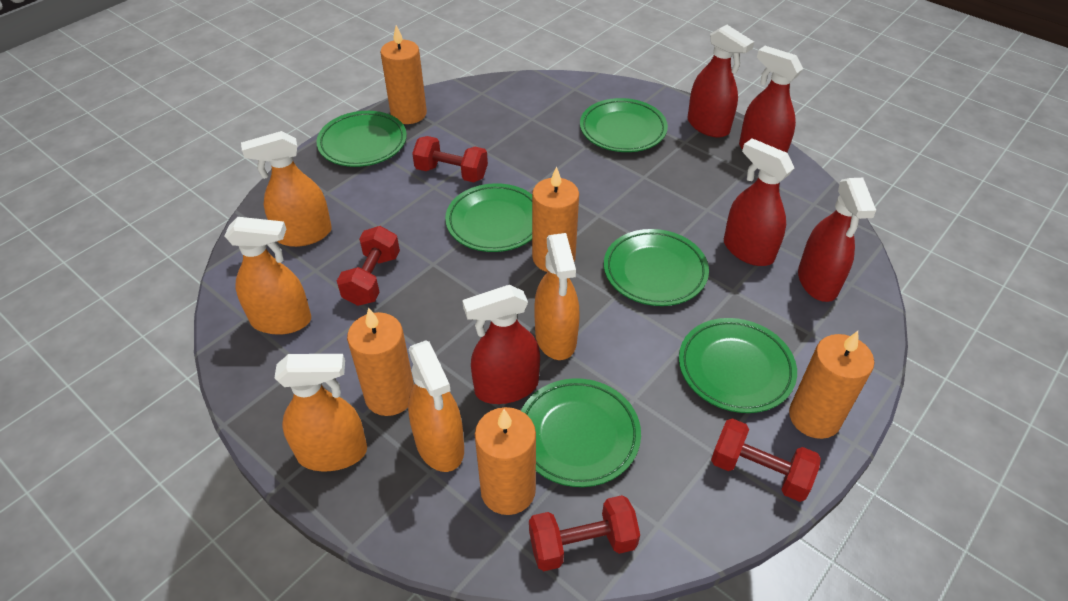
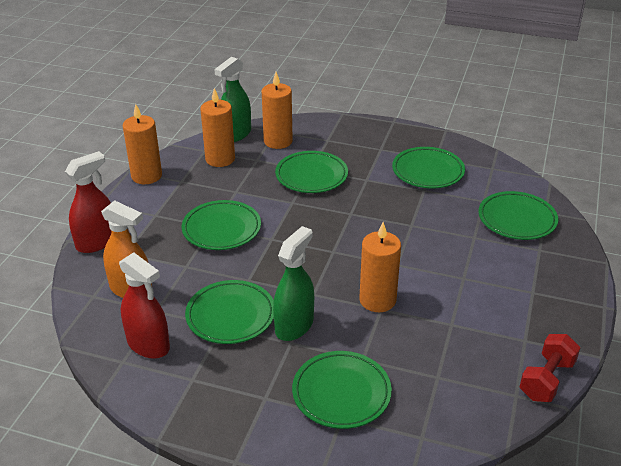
green spray bottle: 0 -> 2
orange candle: 5 -> 4
orange spray bottle: 5 -> 1
red dumbbell: 4 -> 1
red spray bottle: 5 -> 2

